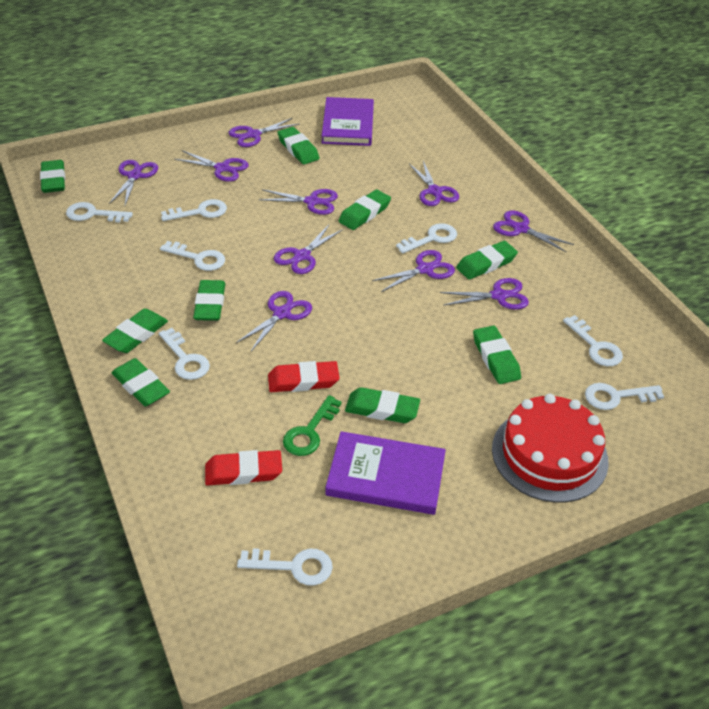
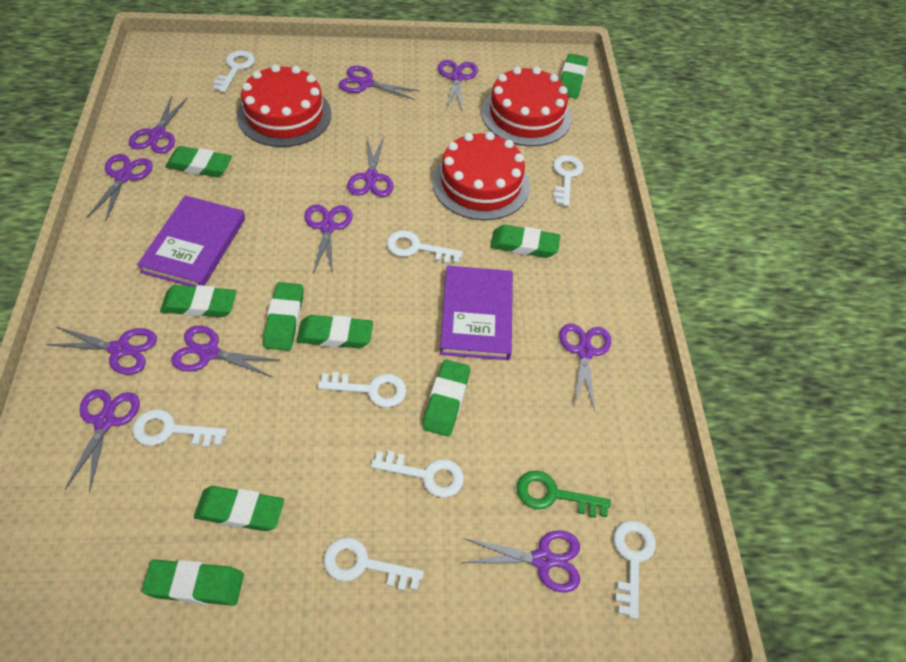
purple scissors: 10 -> 11
red cake: 1 -> 3
red eraser: 2 -> 0

